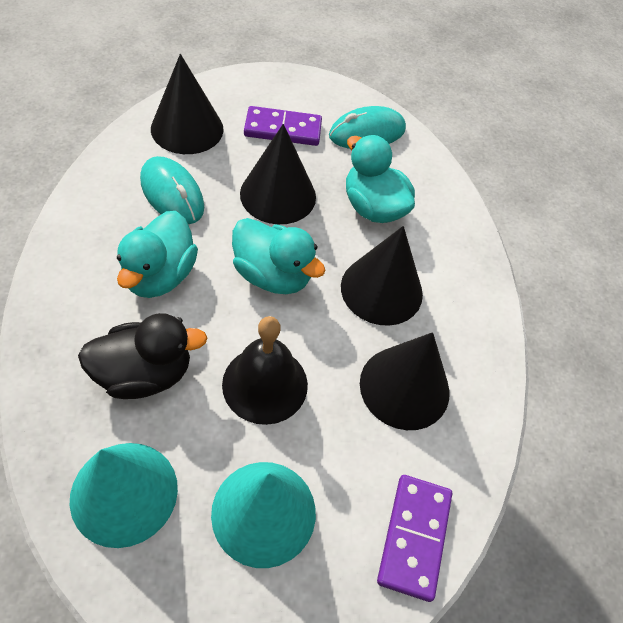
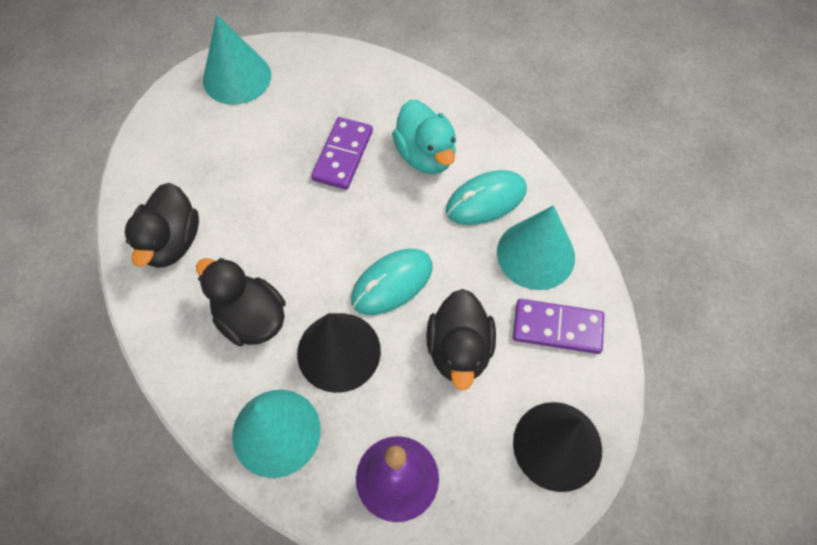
black bell: 1 -> 0
black cone: 4 -> 2
black duck: 1 -> 3
purple bell: 0 -> 1
turquoise cone: 2 -> 3
turquoise duck: 3 -> 1

